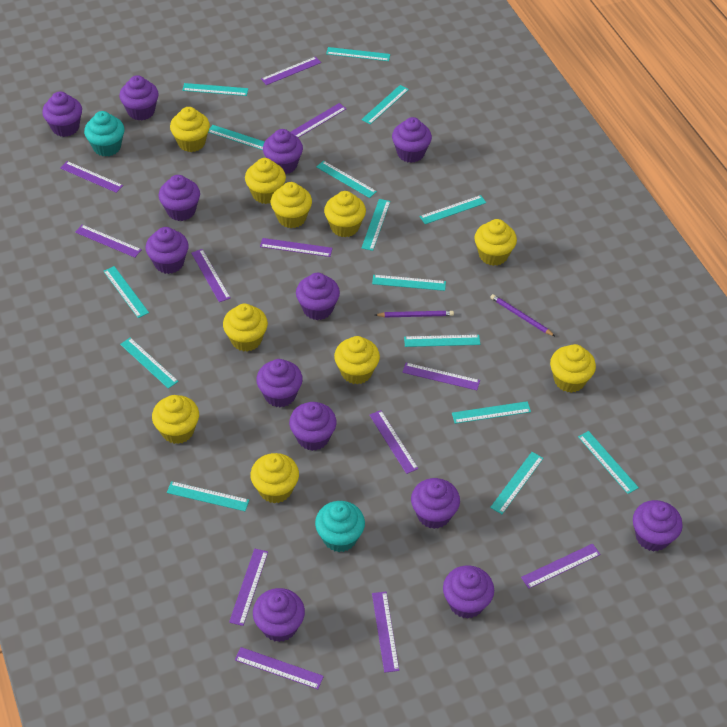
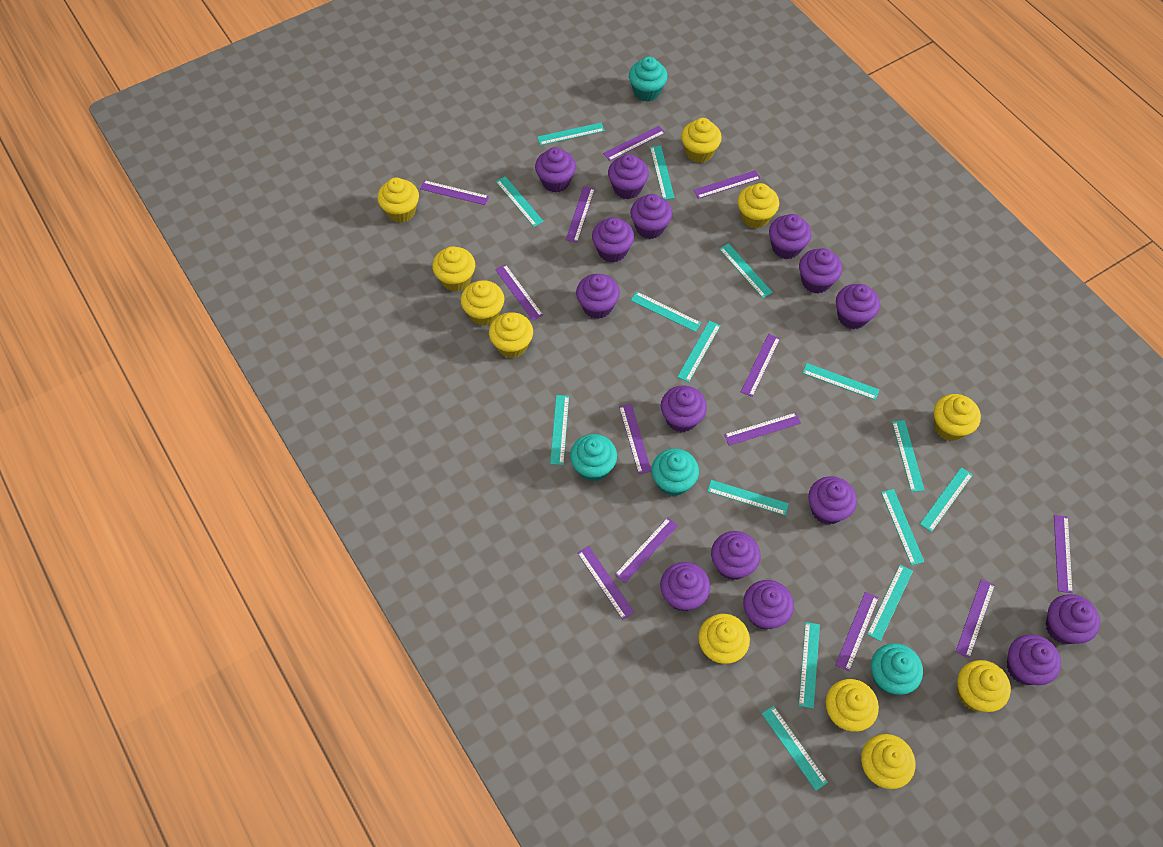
purple cupcake: 13 -> 15
purple pencil: 2 -> 0
purple ruler: 12 -> 13
turquoise cupcake: 2 -> 4
yellow cupcake: 10 -> 11

